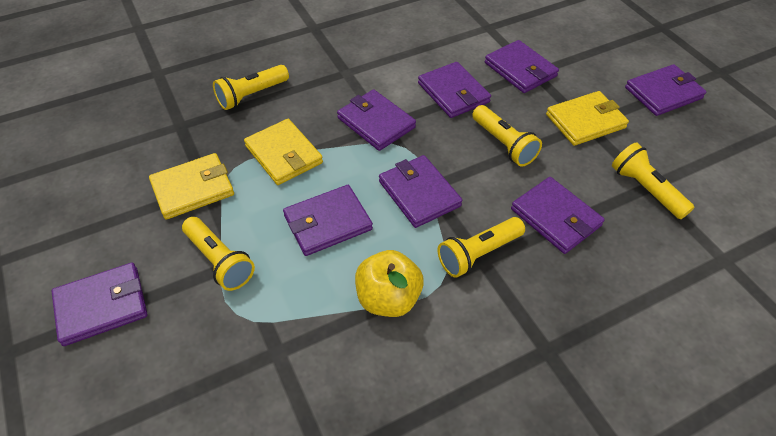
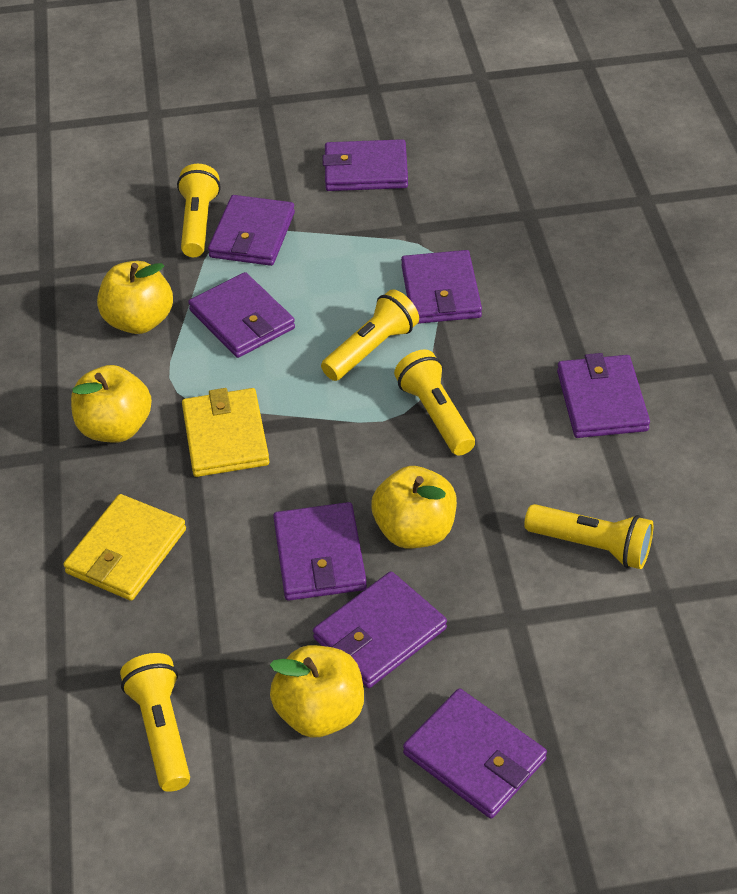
yellow apple: 1 -> 4
yellow wallet: 3 -> 2

